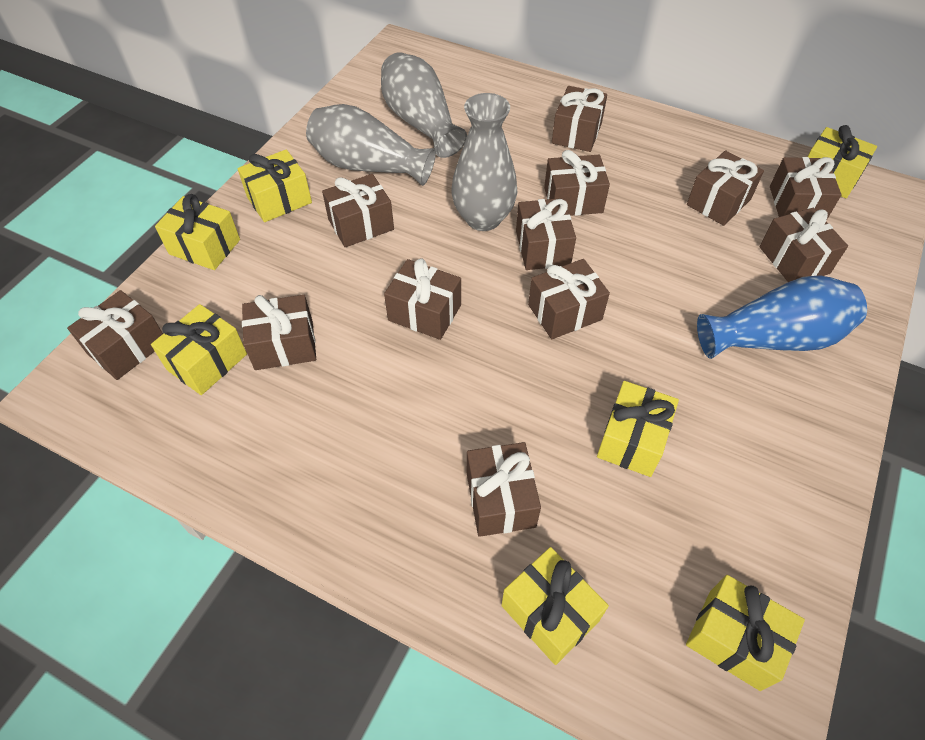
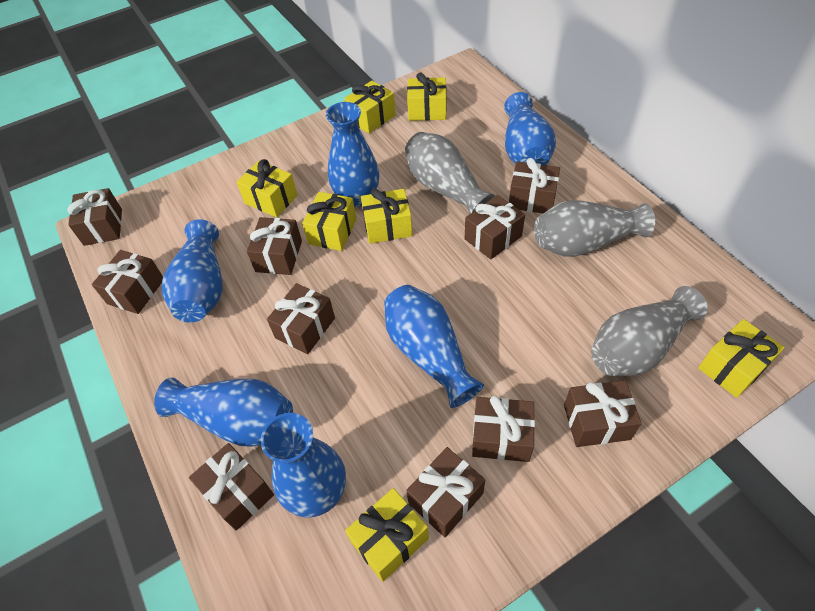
blue vase: 1 -> 6
brown gift: 12 -> 10

